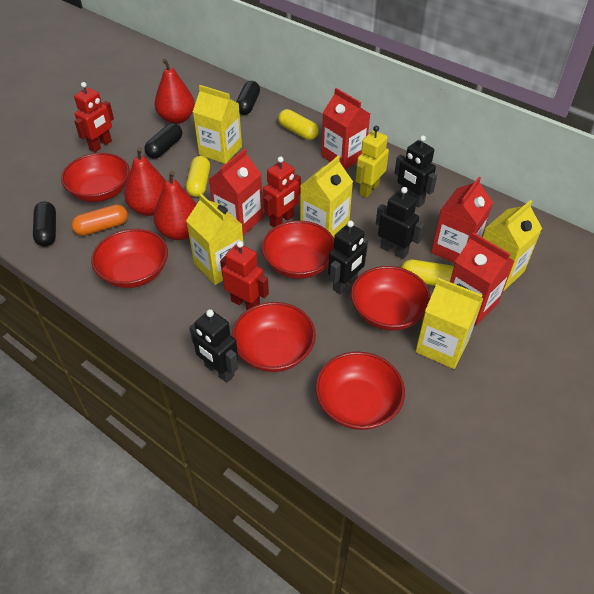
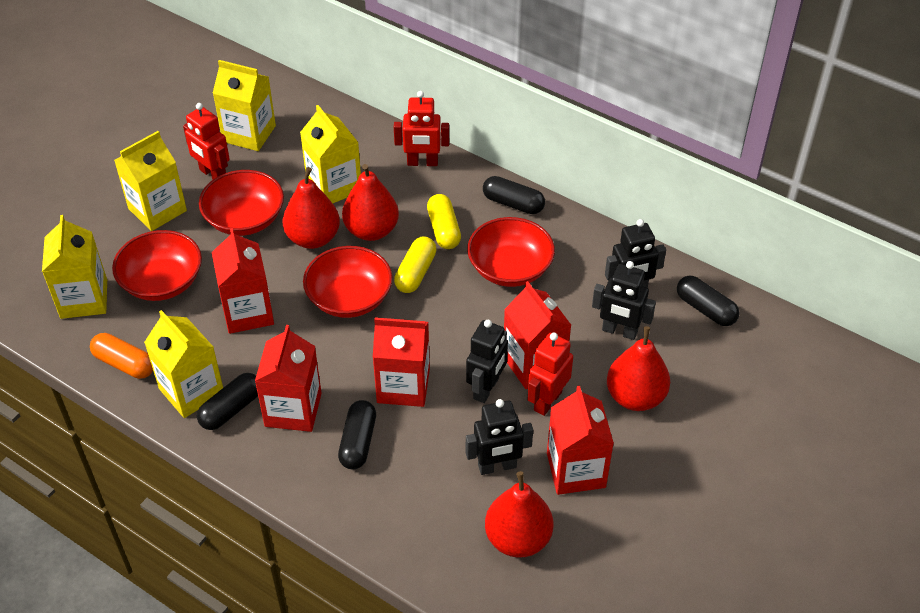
black capsule: 3 -> 4
red bowl: 6 -> 4
red carton: 4 -> 5
red pear: 3 -> 4
yellow capsule: 3 -> 2
yellow robot: 1 -> 0

